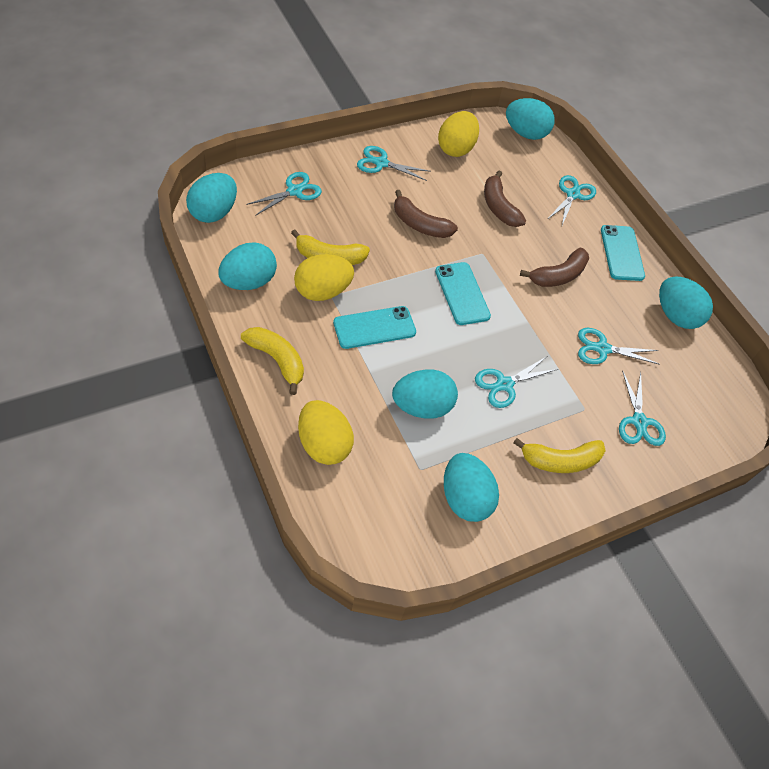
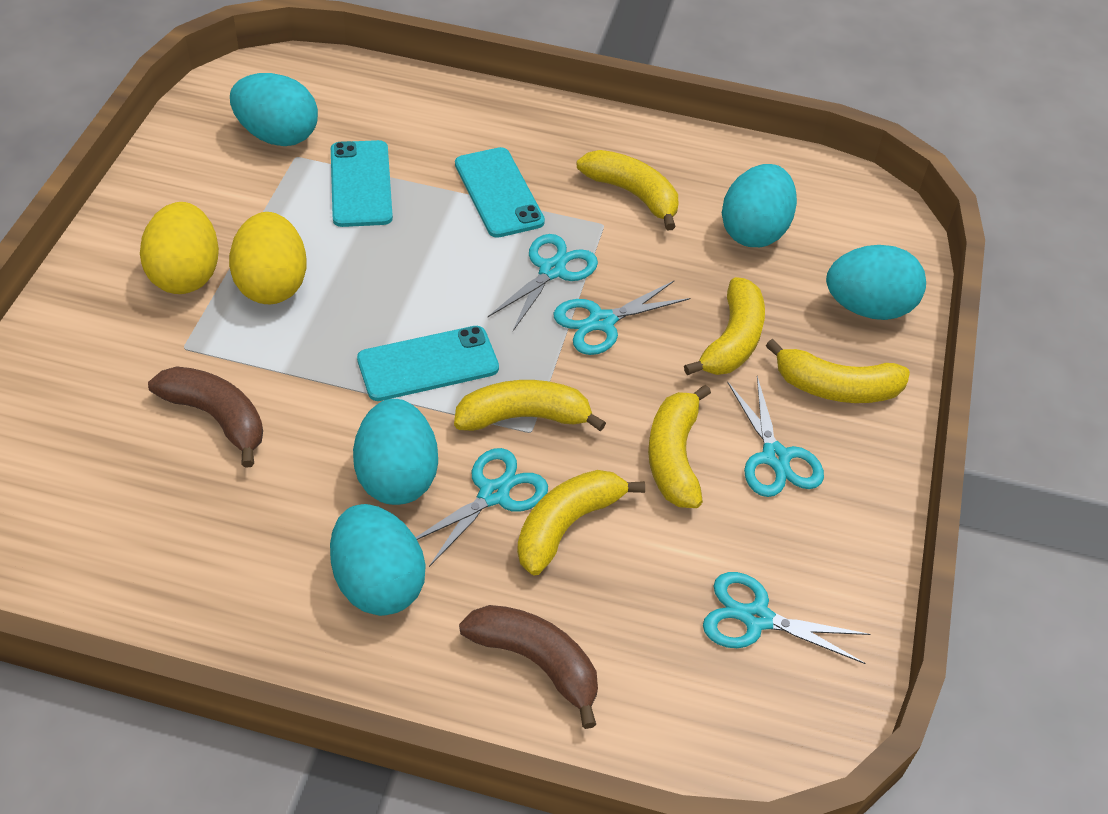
brown banana: 3 -> 2
turquoise egg: 6 -> 5
turquoise scissors: 6 -> 5
yellow banana: 3 -> 6
yellow egg: 3 -> 2

